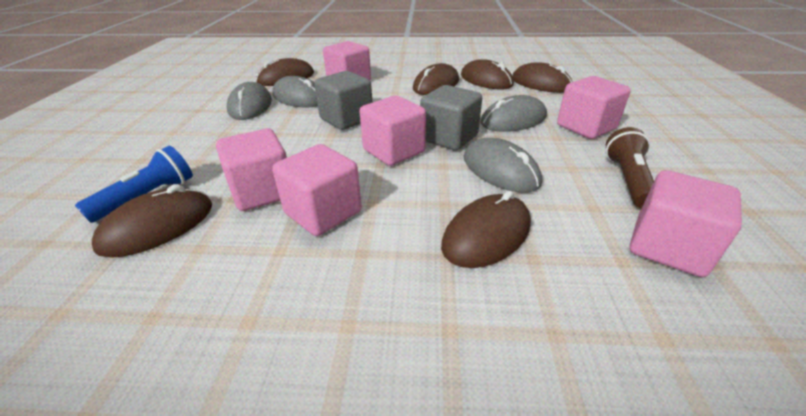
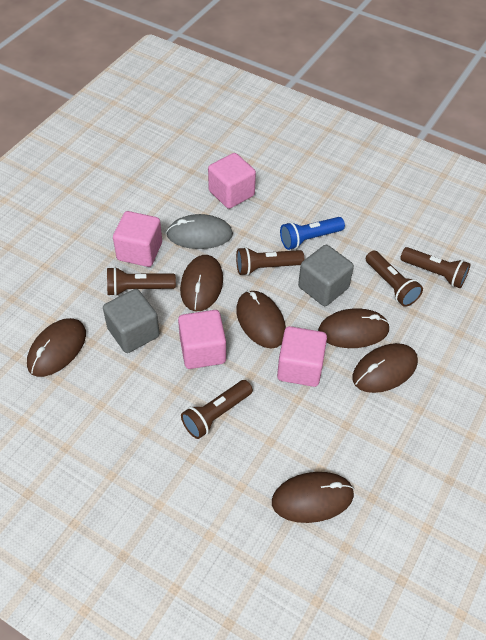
brown flashlight: 1 -> 5
grey mouse: 4 -> 1
pink cube: 6 -> 4

